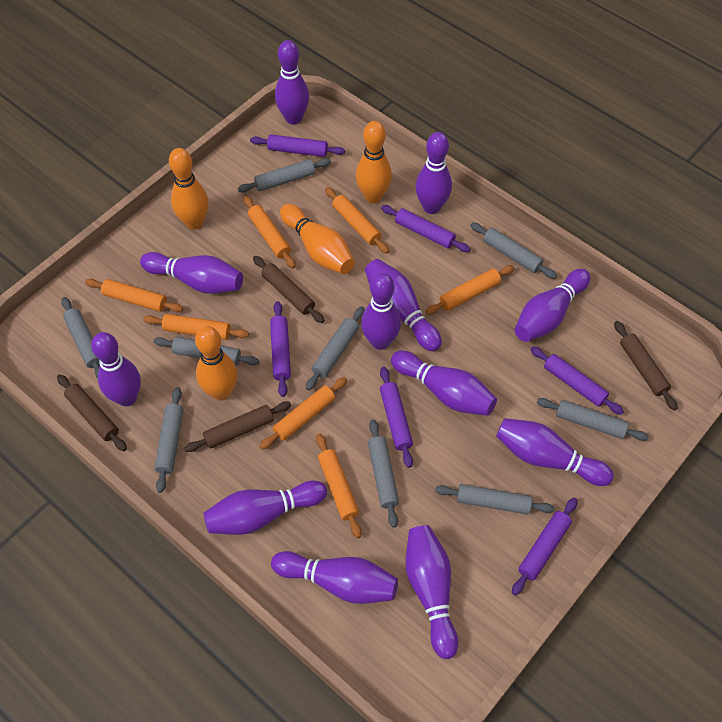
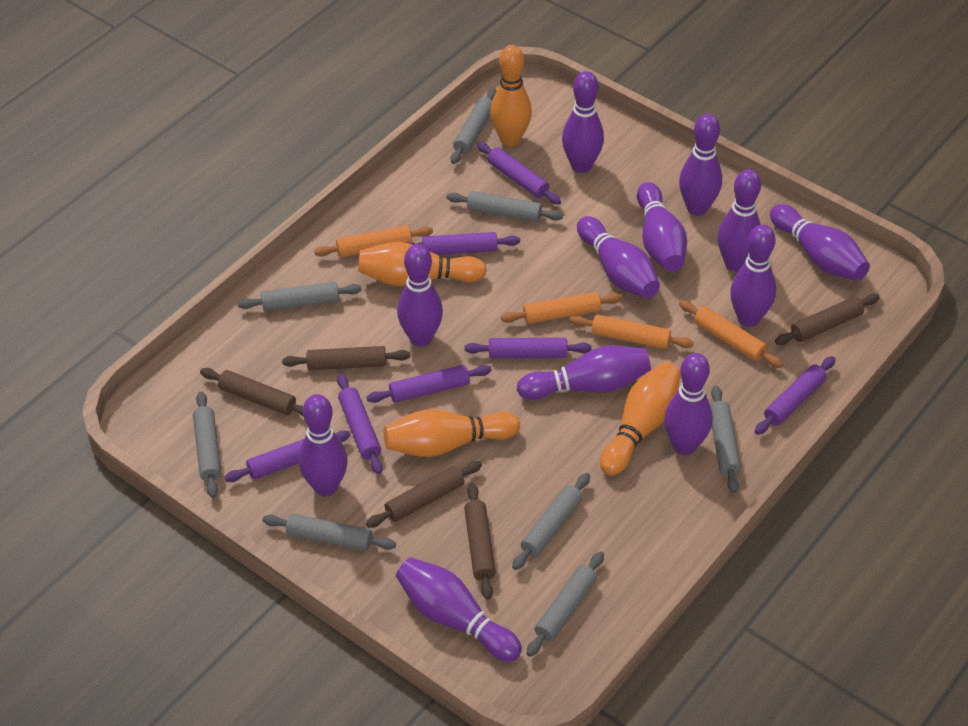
brown rolling pin: 4 -> 5
grey rolling pin: 9 -> 8
orange rolling pin: 7 -> 4
purple rolling pin: 6 -> 7

